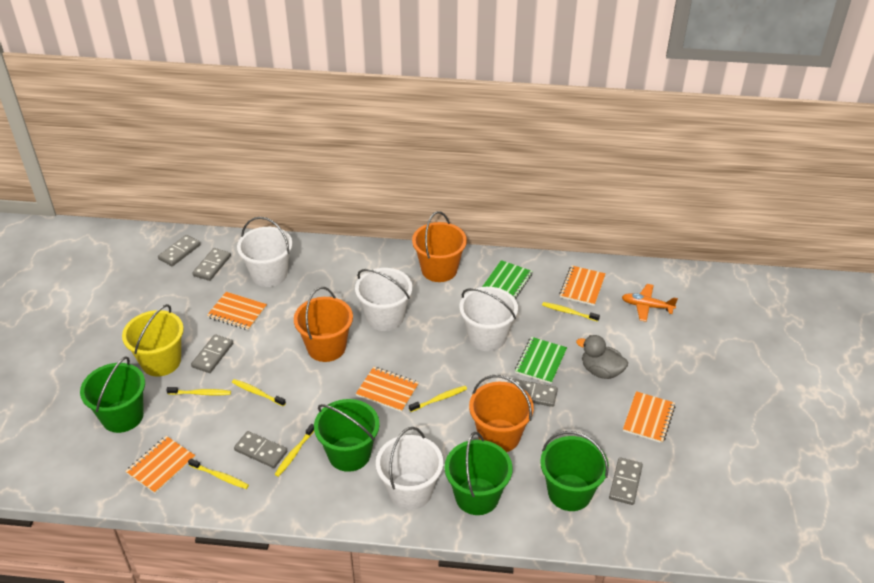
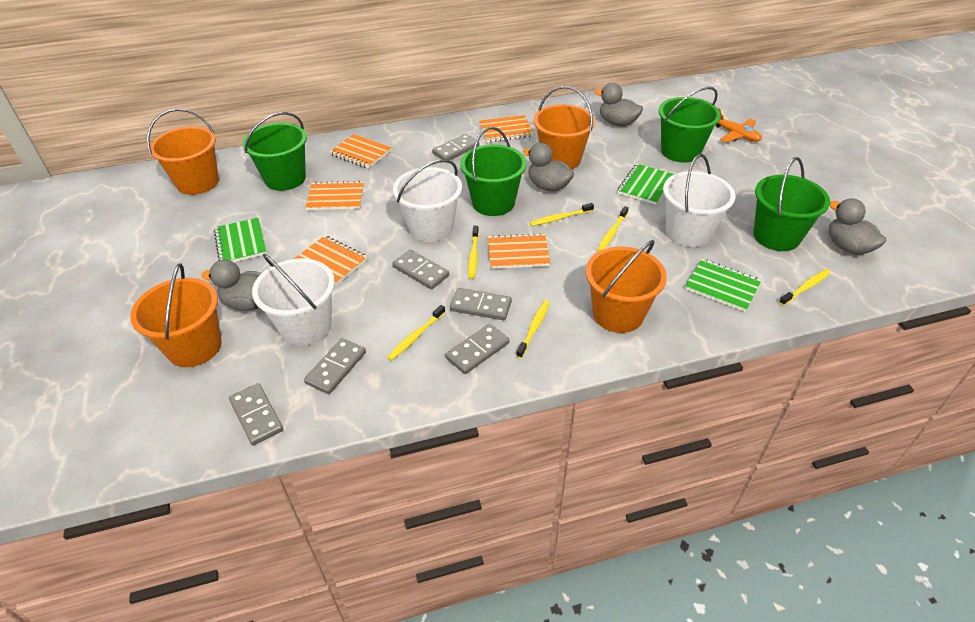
green notebook: 2 -> 3
grey duck: 1 -> 4
orange bucket: 3 -> 4
white bucket: 4 -> 3
yellow bucket: 1 -> 0

